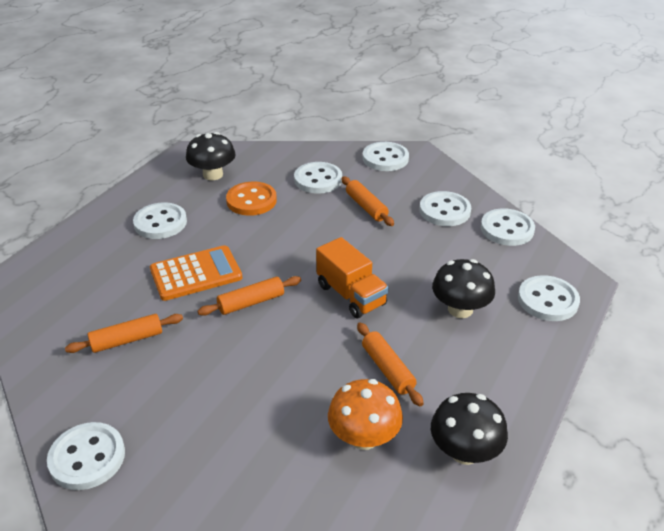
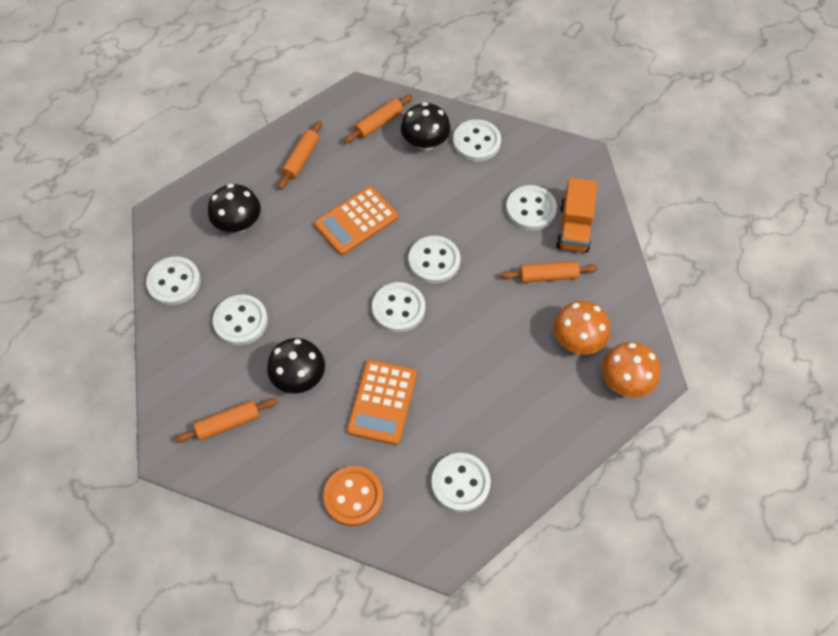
orange calculator: 1 -> 2
orange mushroom: 1 -> 2

